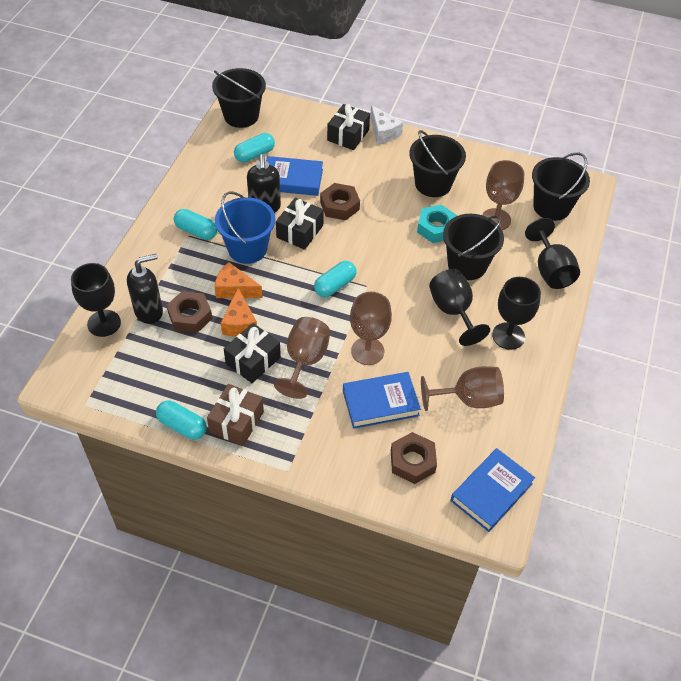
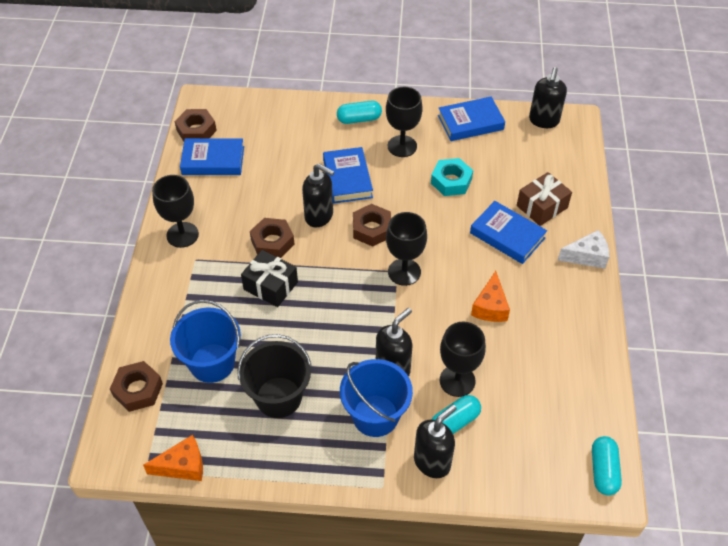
black bucket: 4 -> 1
black gift: 3 -> 1
black soap dispenser: 2 -> 4
blue book: 3 -> 4
blue bucket: 1 -> 2
brown goblet: 4 -> 0
brown nut: 3 -> 4
turquoise capsule: 4 -> 3

